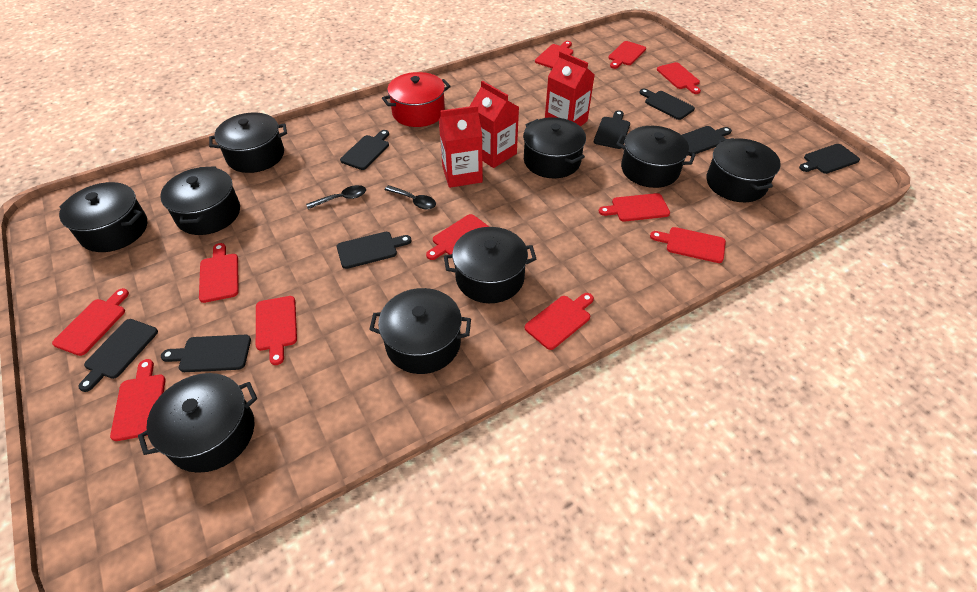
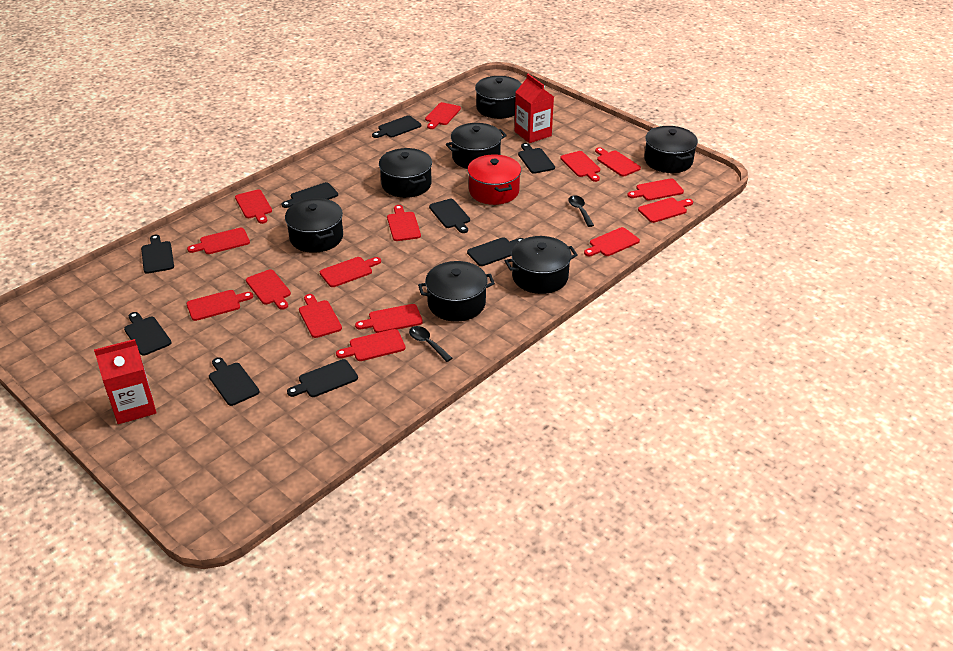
black cutting board: 8 -> 9
black pot: 9 -> 7
red carton: 3 -> 2
red cutting board: 11 -> 15

